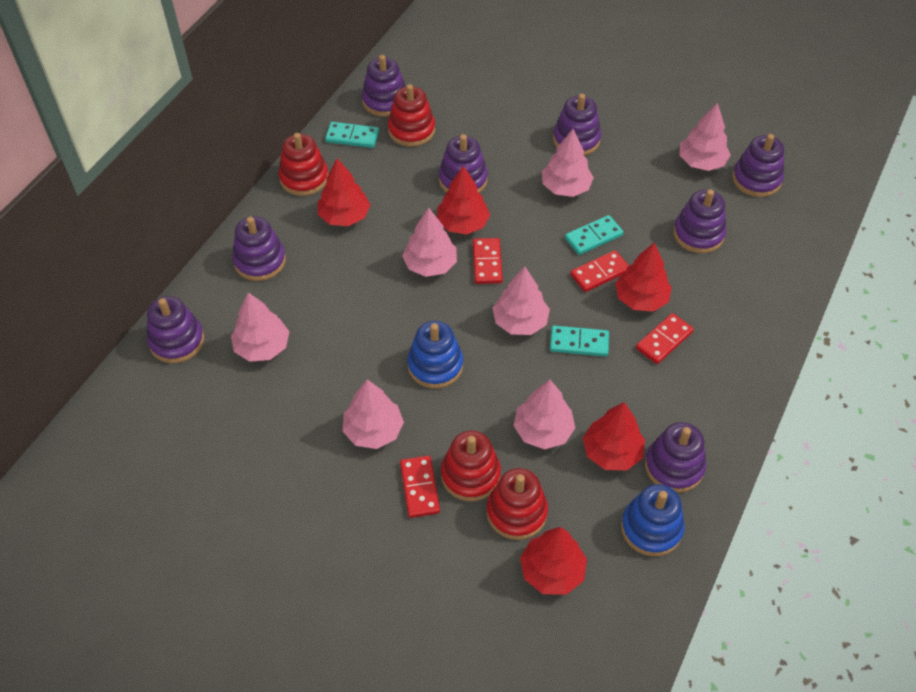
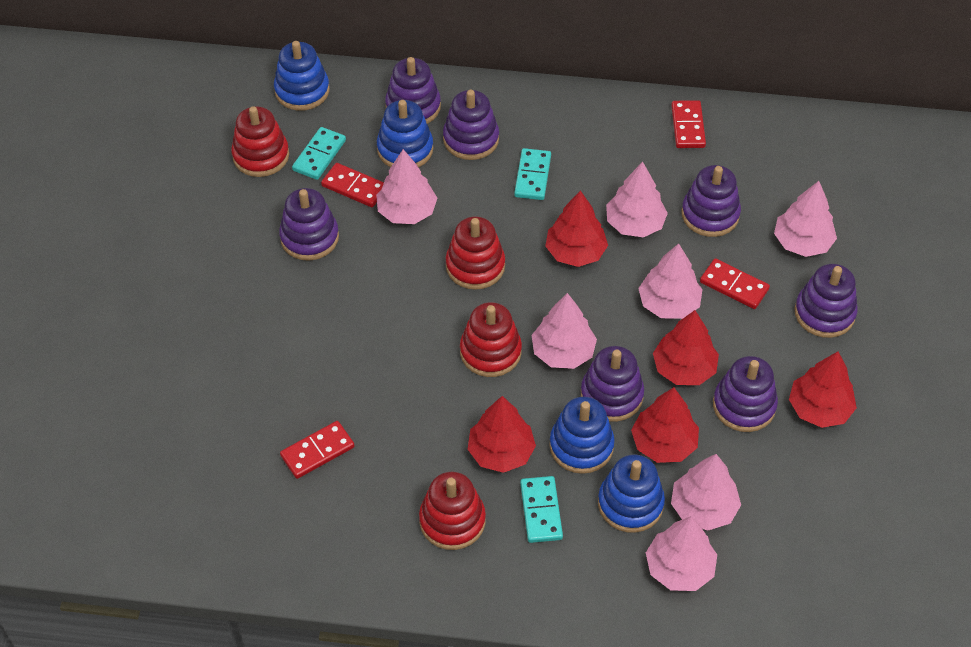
blue stacking toy: 2 -> 4
purple stacking toy: 8 -> 7

